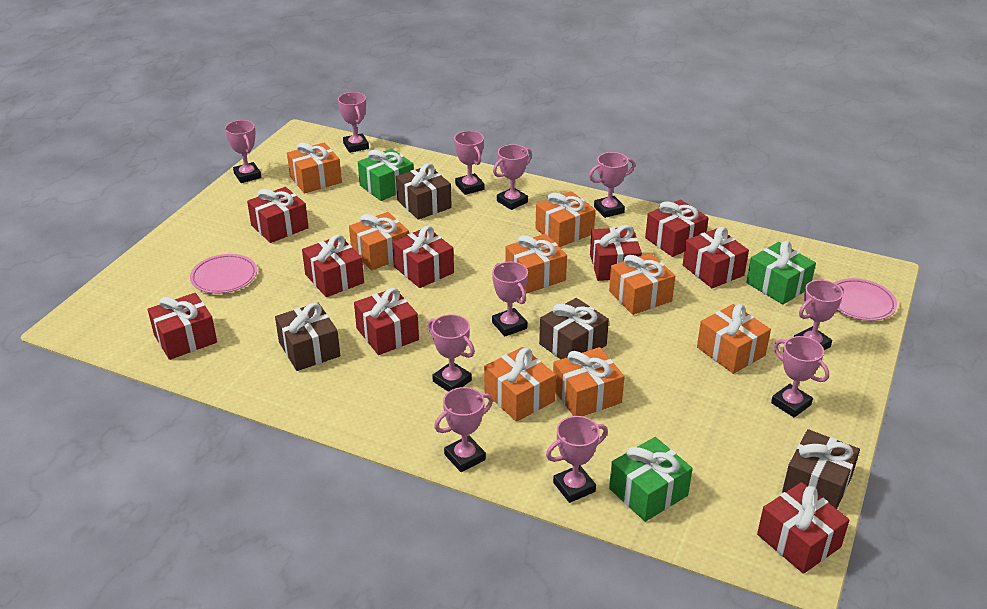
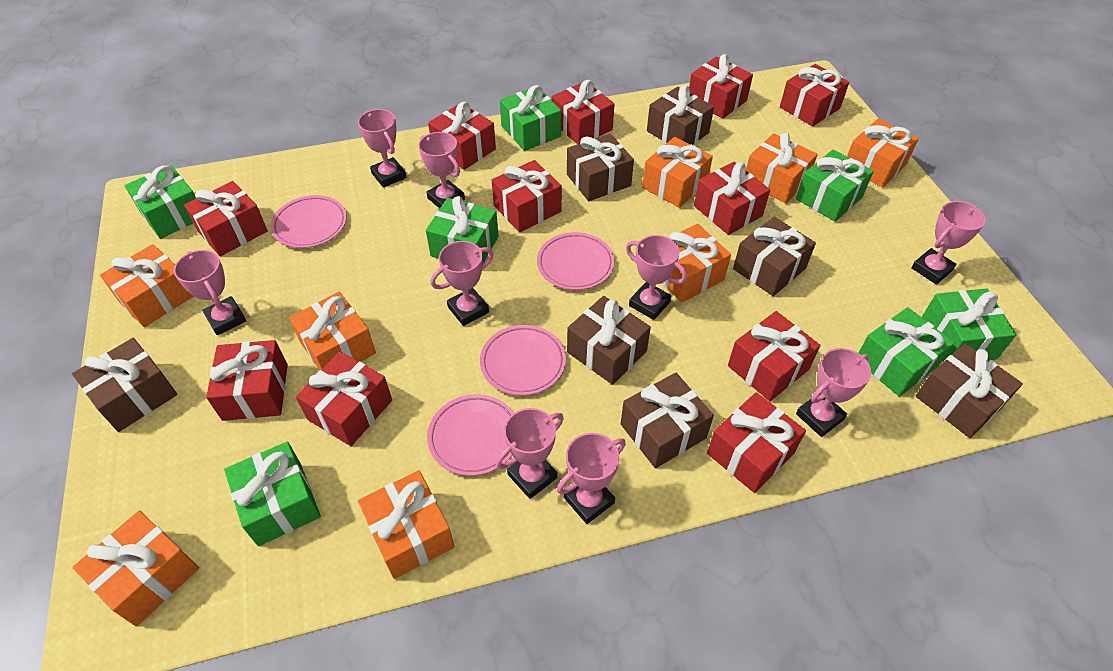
brown gift: 4 -> 7
green gift: 3 -> 7
pink plate: 2 -> 4
pink trophy: 11 -> 9
red gift: 9 -> 11

